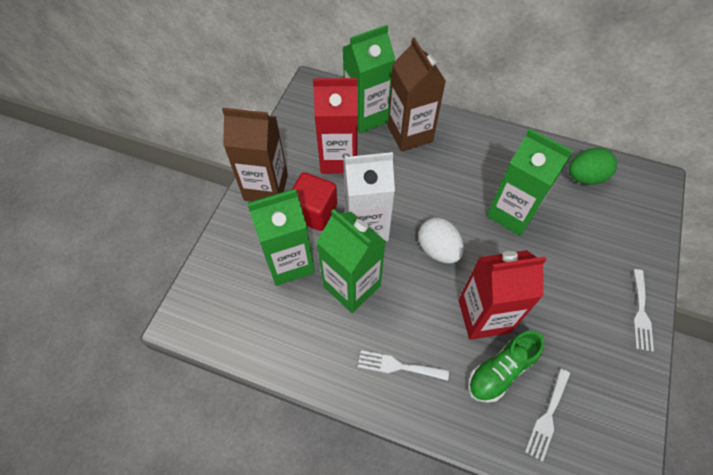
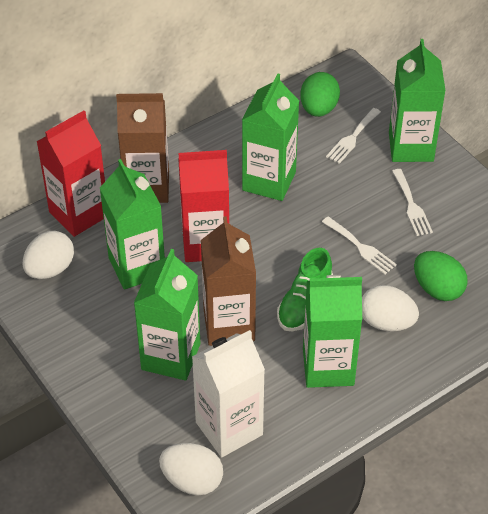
green carton: 4 -> 5
green egg: 1 -> 2
red cube: 1 -> 0
white egg: 1 -> 3

